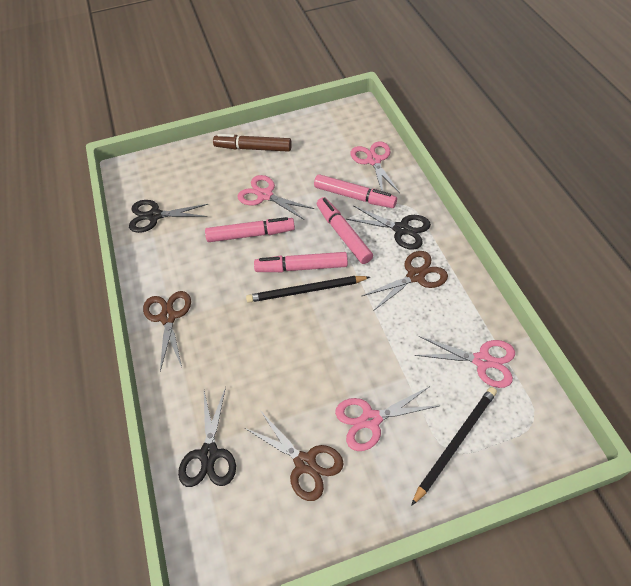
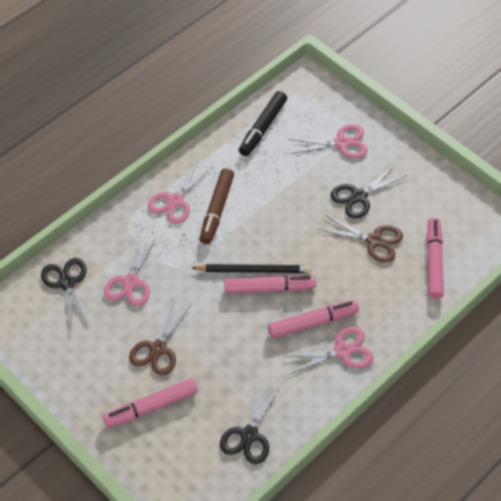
black marker: 0 -> 1
black pencil: 2 -> 1
brown scissors: 3 -> 2

